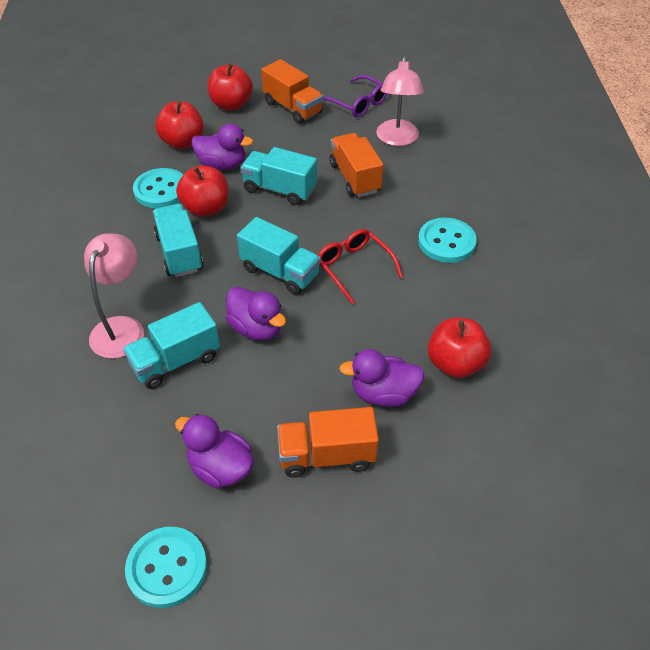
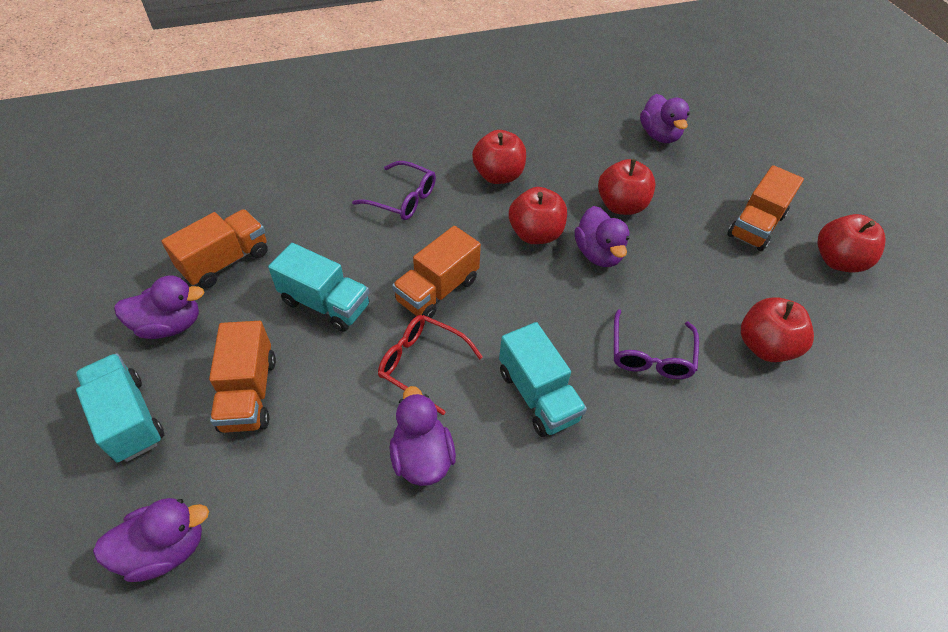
orange truck: 3 -> 4
pink lamp: 2 -> 0
purple duck: 4 -> 5
purple glasses: 1 -> 2
red apple: 4 -> 5
turquoise button: 3 -> 0
turquoise truck: 4 -> 3

